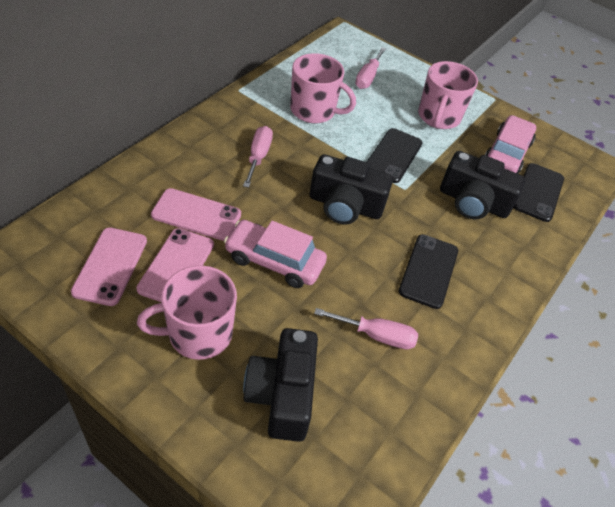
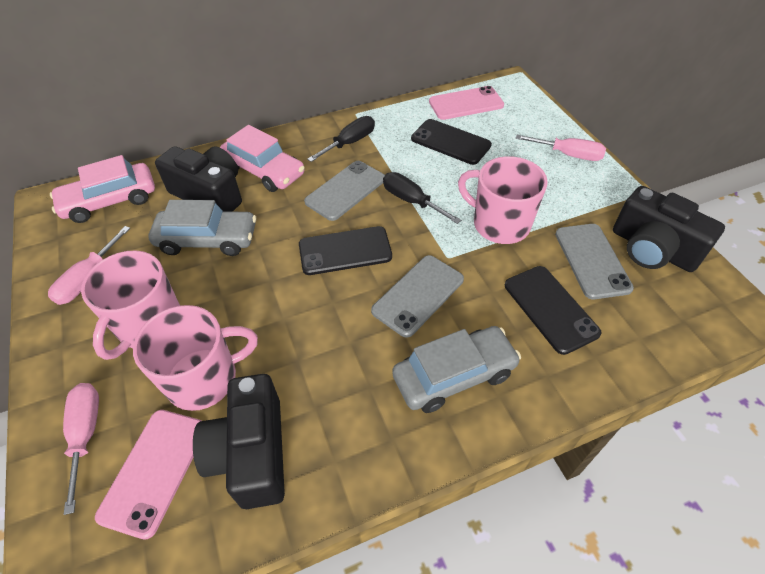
black screwdriver: 0 -> 2
grey car: 0 -> 2
grey phone: 0 -> 3
pink phone: 3 -> 2

